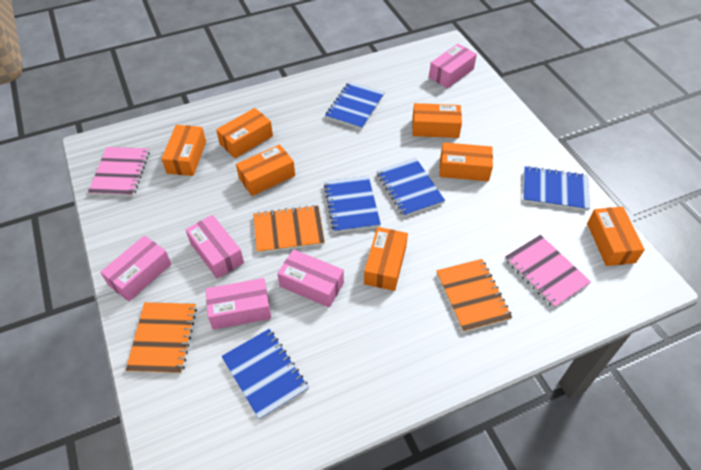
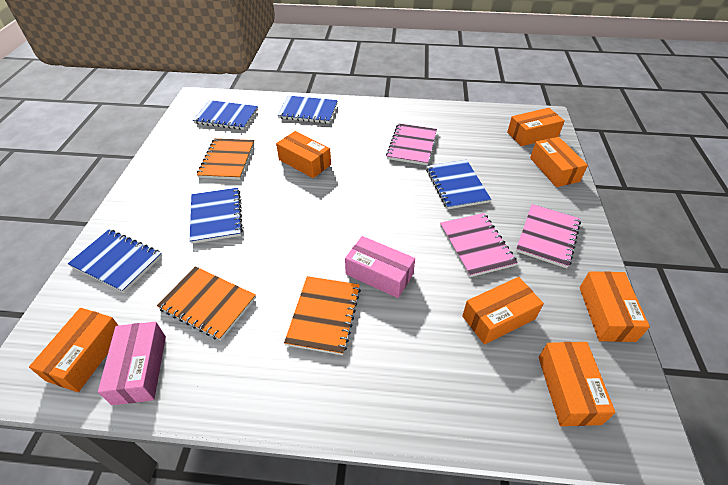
pink box: 5 -> 2
pink notebook: 2 -> 3

